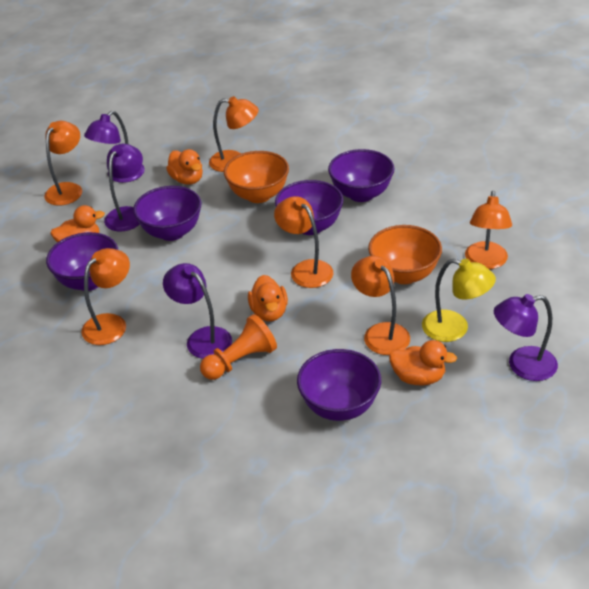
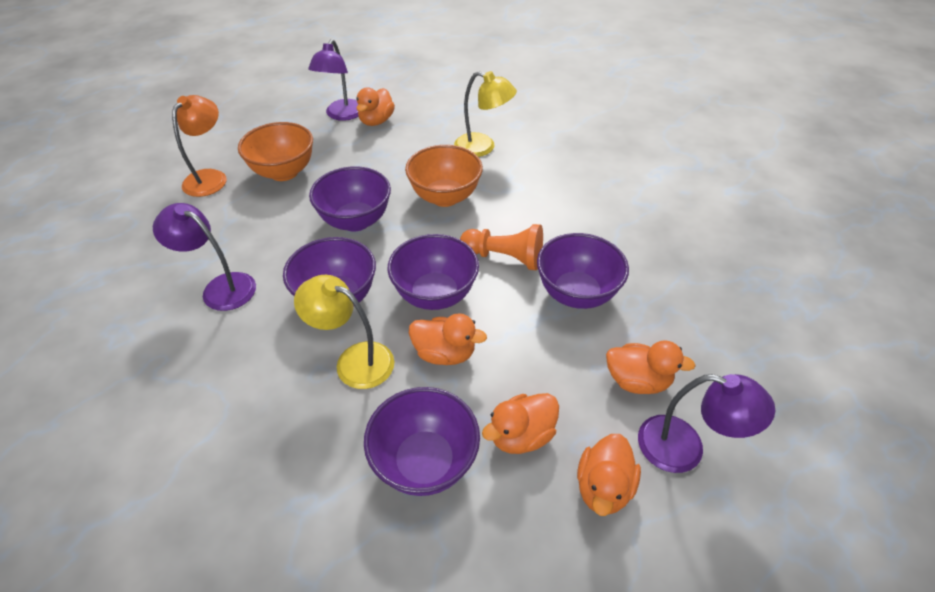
orange duck: 4 -> 5
orange lamp: 6 -> 1
purple lamp: 4 -> 3
yellow lamp: 1 -> 2

